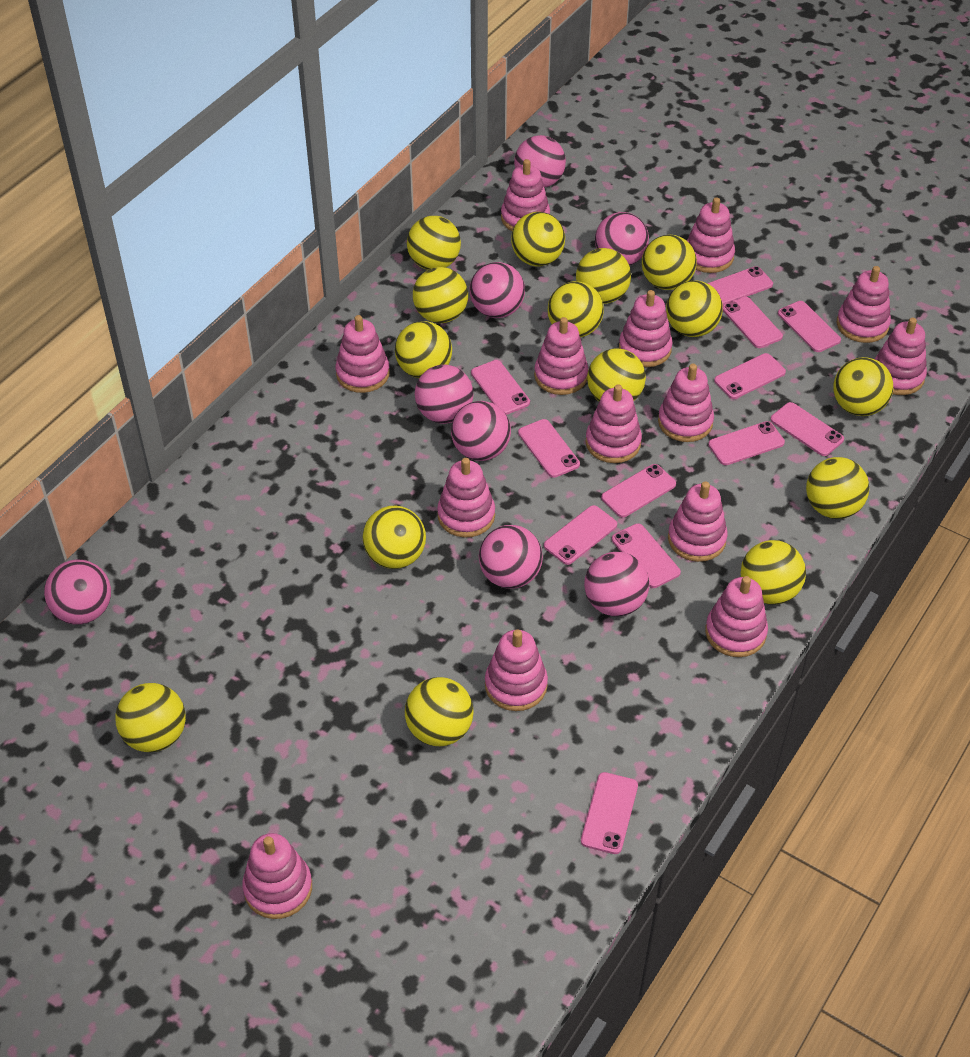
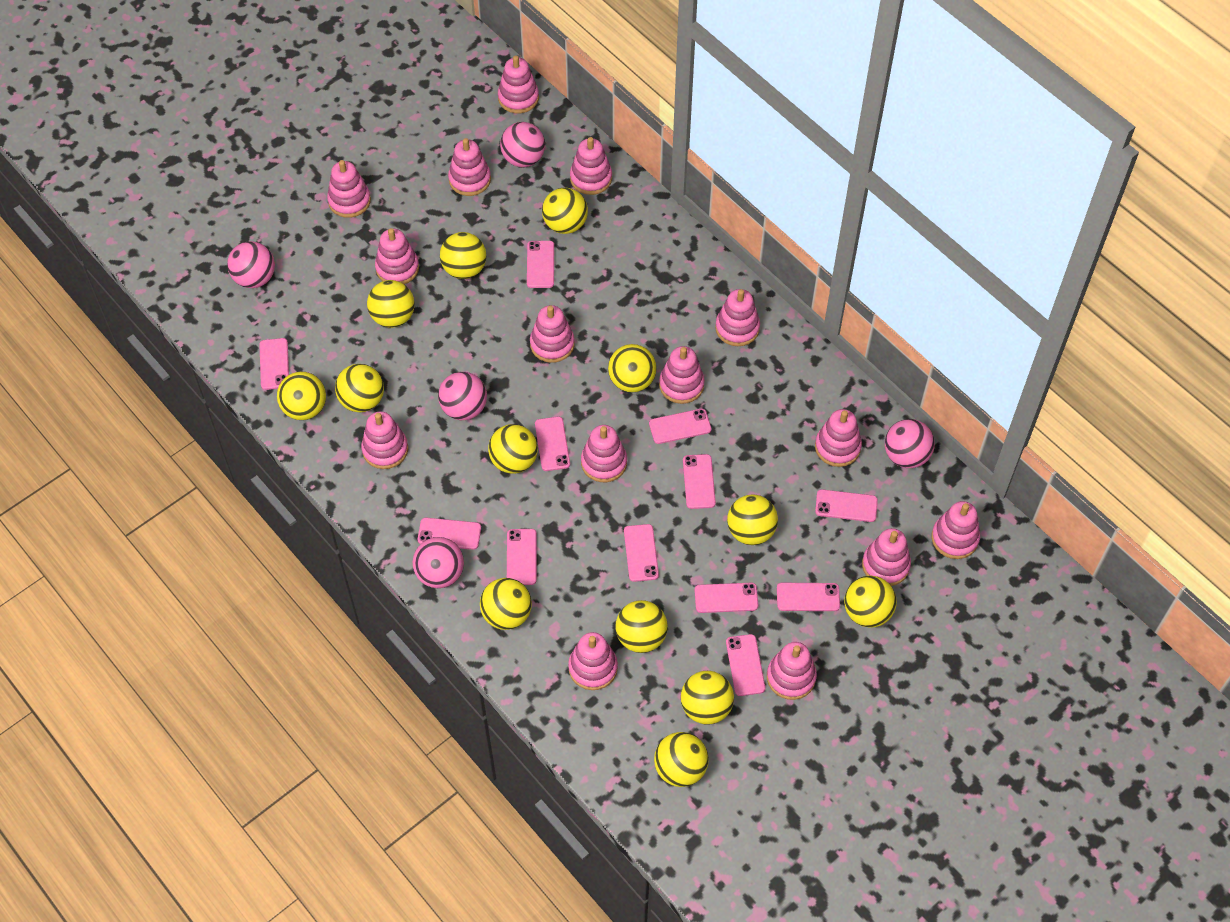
pink ball: 8 -> 5
pink stacking toy: 14 -> 15
yellow ball: 15 -> 13

